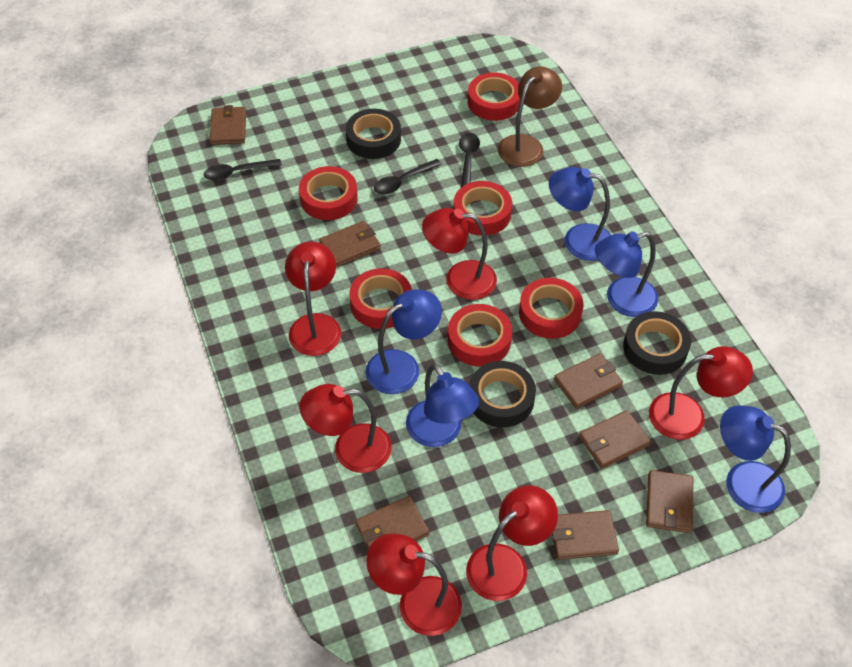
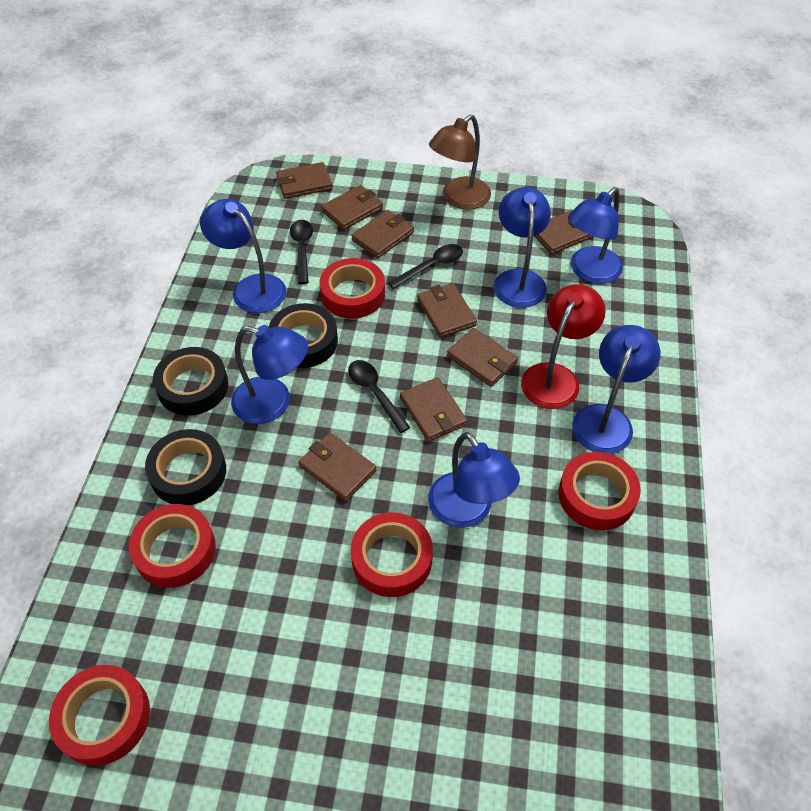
blue lamp: 5 -> 6
brown wallet: 7 -> 8
red lamp: 6 -> 1
red tape: 6 -> 5

